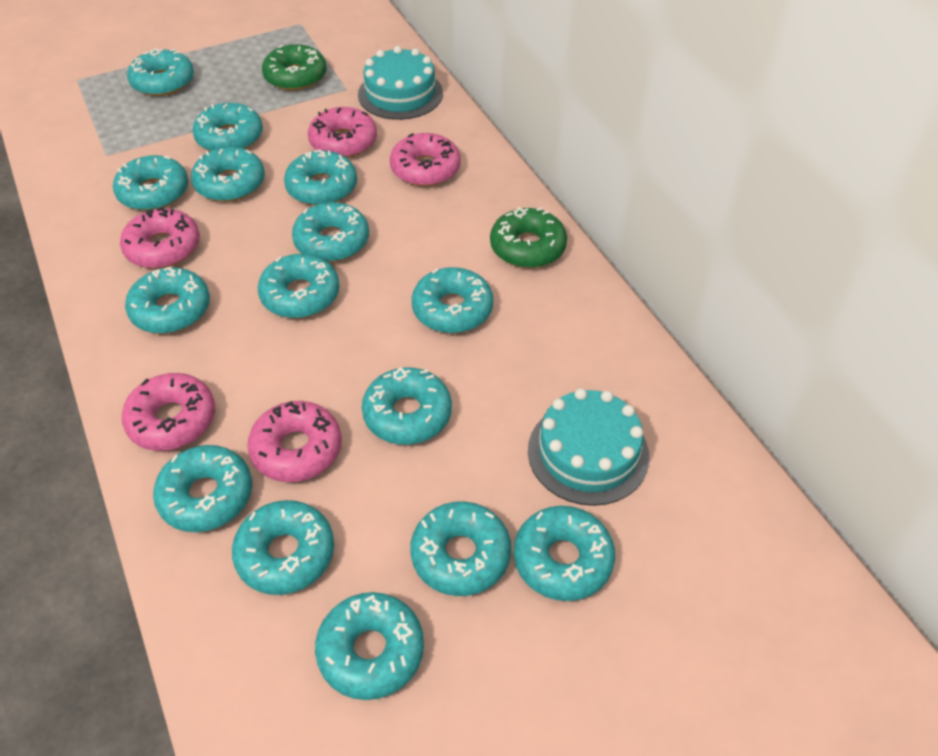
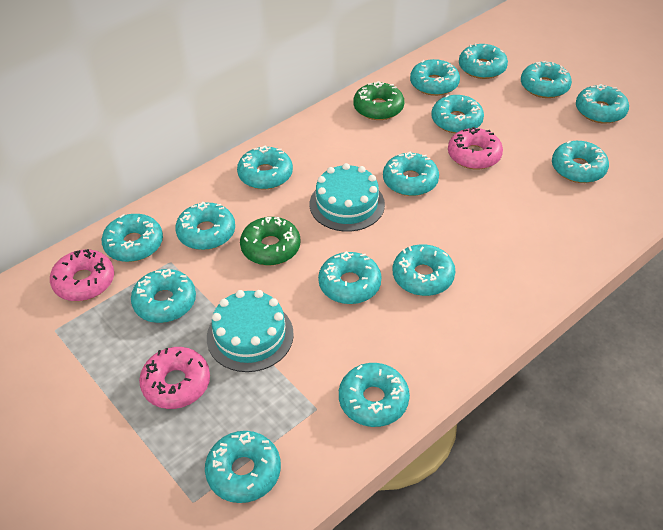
pink donut: 5 -> 3

